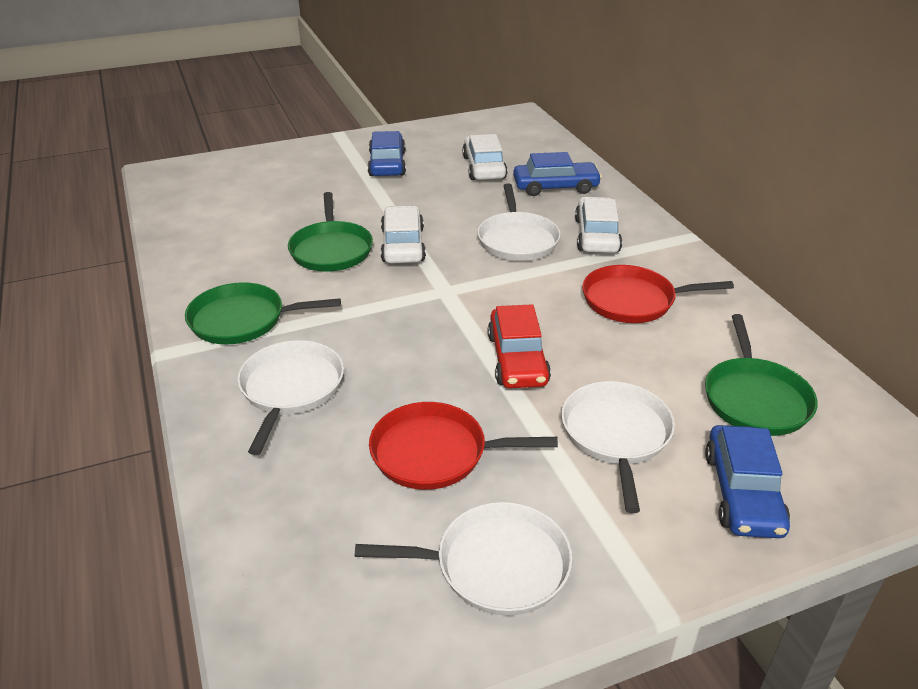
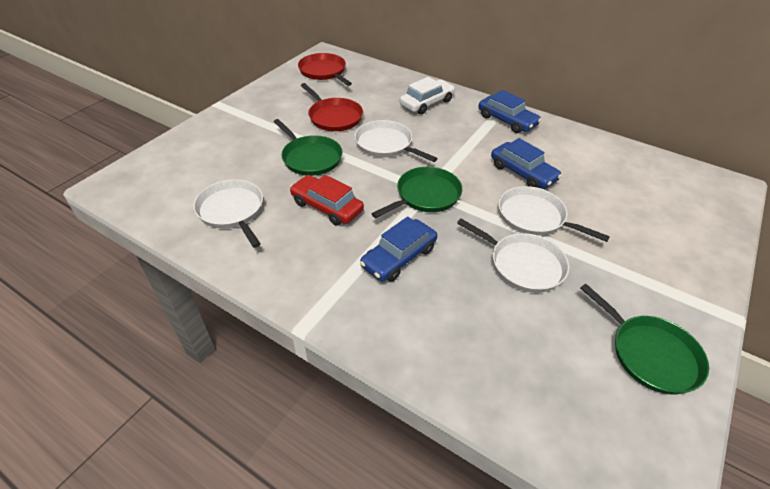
white car: 3 -> 1

